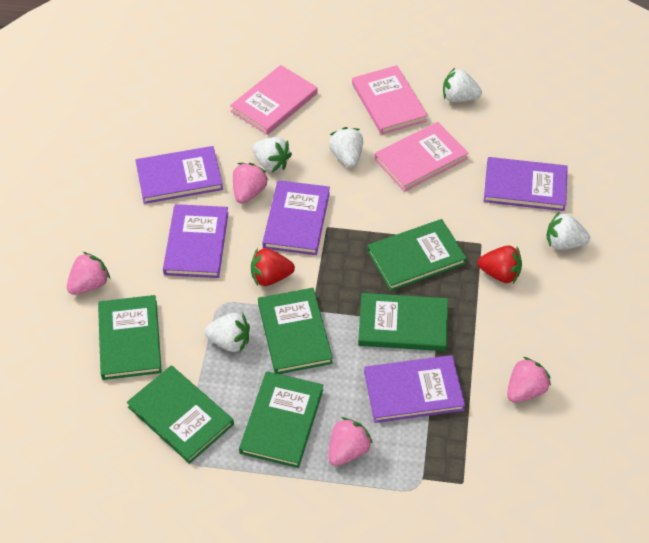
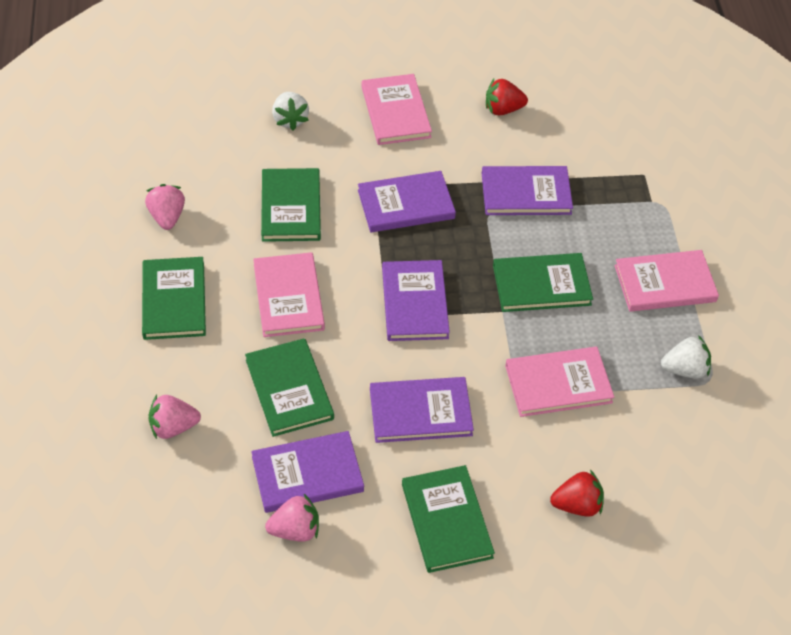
green book: 6 -> 5
pink book: 3 -> 4
pink strawberry: 4 -> 3
white strawberry: 5 -> 2

